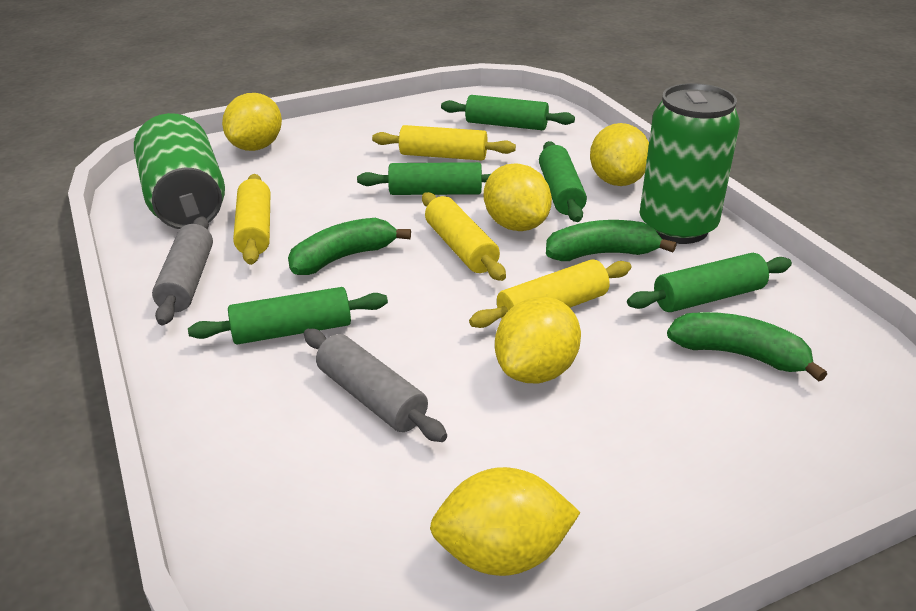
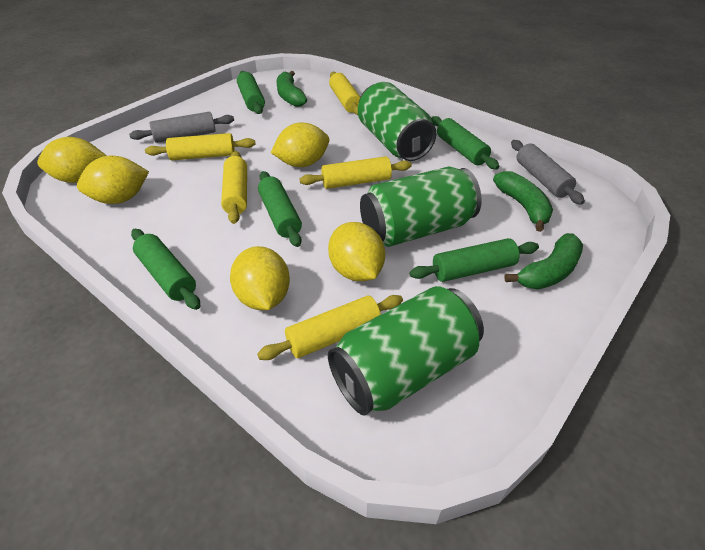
green can: 2 -> 3
yellow rolling pin: 4 -> 5

